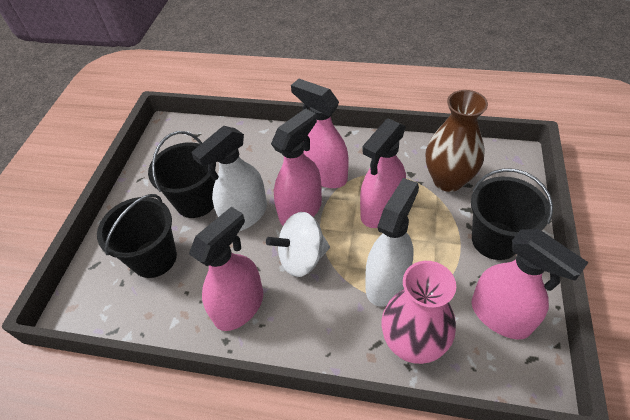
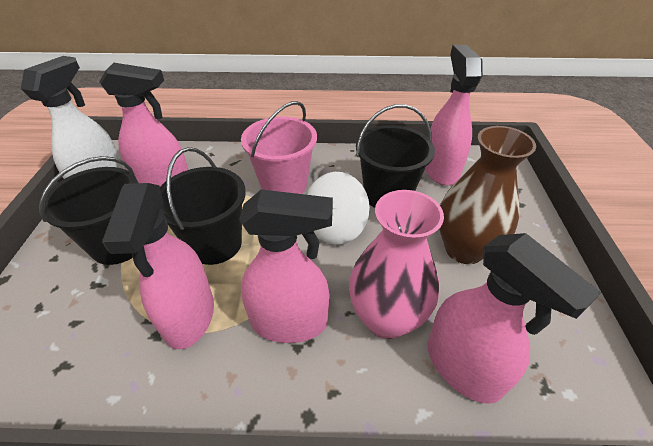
pink bucket: 0 -> 1
white spray bottle: 2 -> 1

